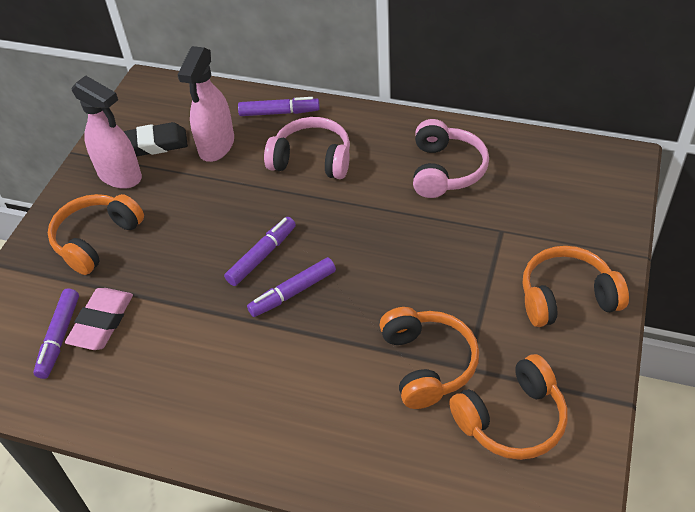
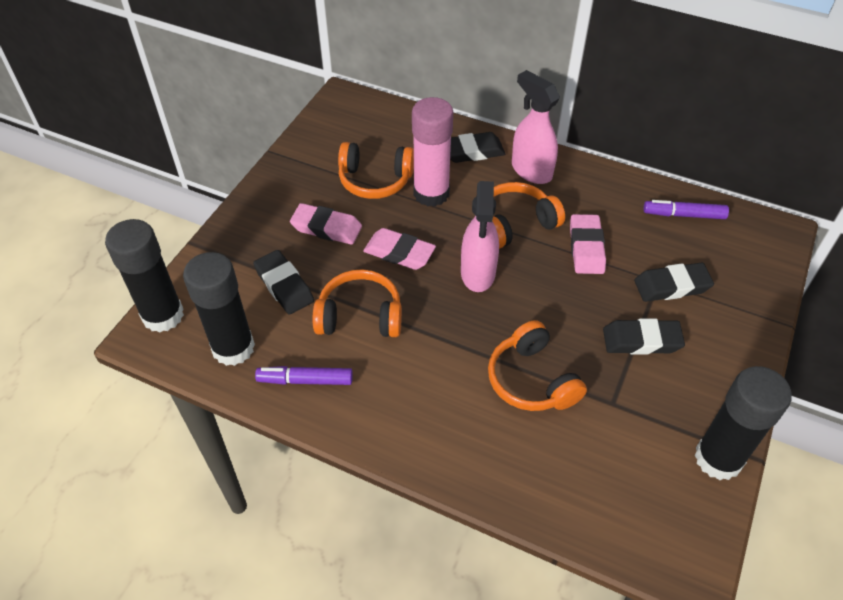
black eraser: 1 -> 4
black glue stick: 0 -> 3
pink eraser: 1 -> 3
pink glue stick: 0 -> 1
pink headphones: 2 -> 0
purple marker: 4 -> 2

